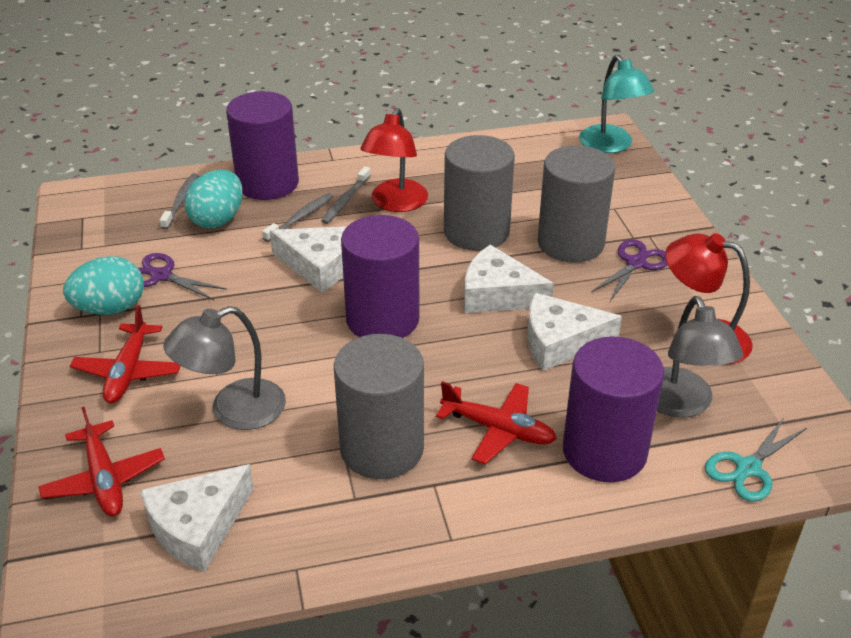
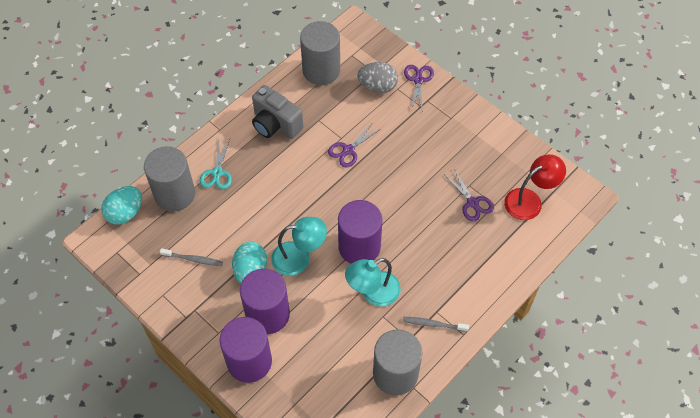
grey camera: 0 -> 1
grey egg: 0 -> 1
grey lamp: 2 -> 0
grey toothbrush: 3 -> 2
purple scissors: 2 -> 3
red lamp: 2 -> 1
red plane: 3 -> 0
turquoise lamp: 1 -> 2
white cheese: 4 -> 0

